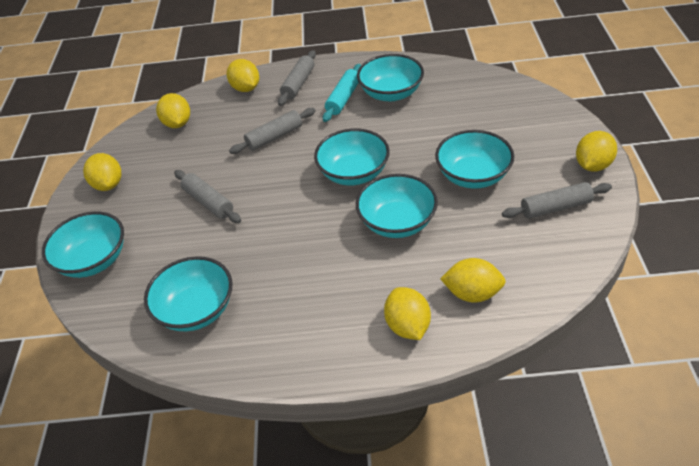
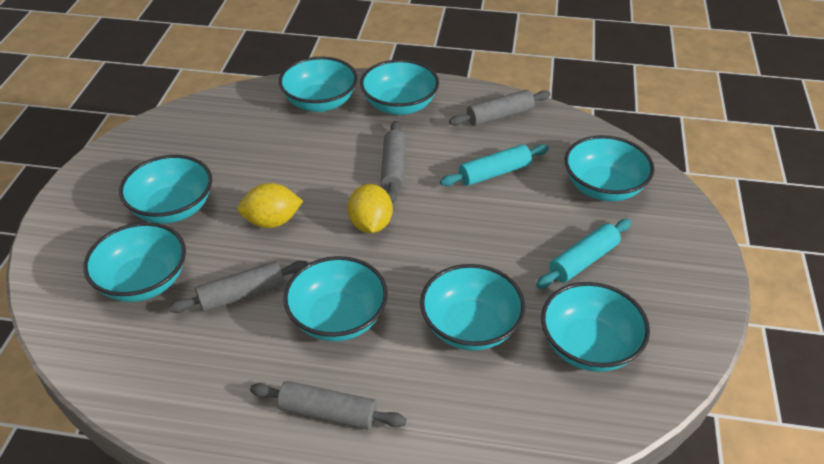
turquoise bowl: 6 -> 8
turquoise rolling pin: 1 -> 2
yellow lemon: 6 -> 2

